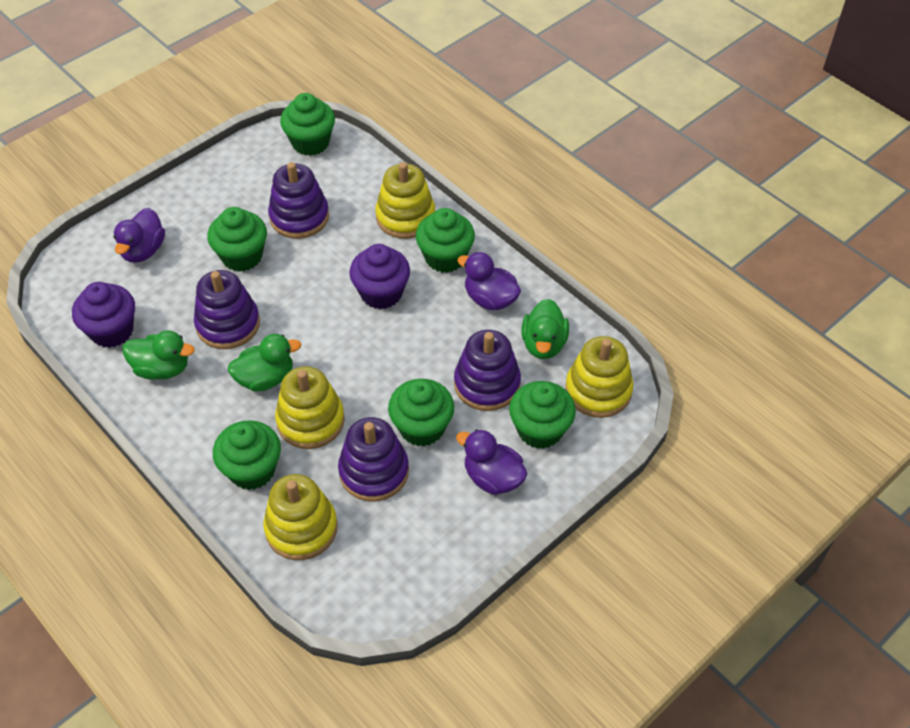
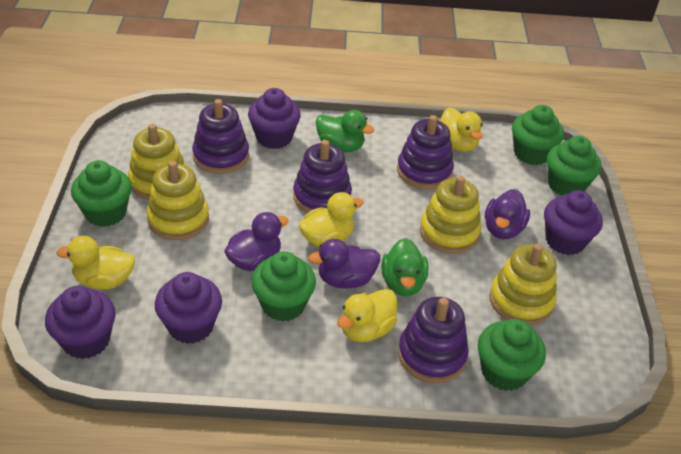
green cupcake: 6 -> 5
green duck: 3 -> 2
purple cupcake: 2 -> 4
yellow duck: 0 -> 4

